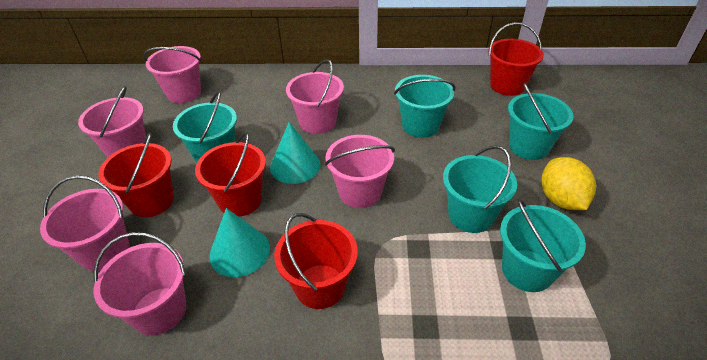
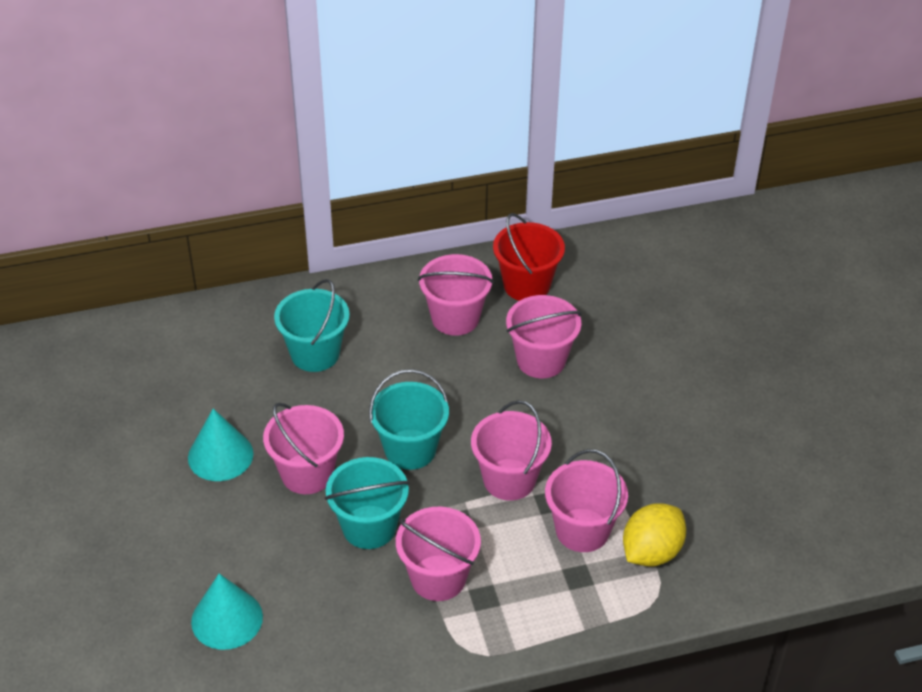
red bucket: 4 -> 1
turquoise bucket: 5 -> 3

